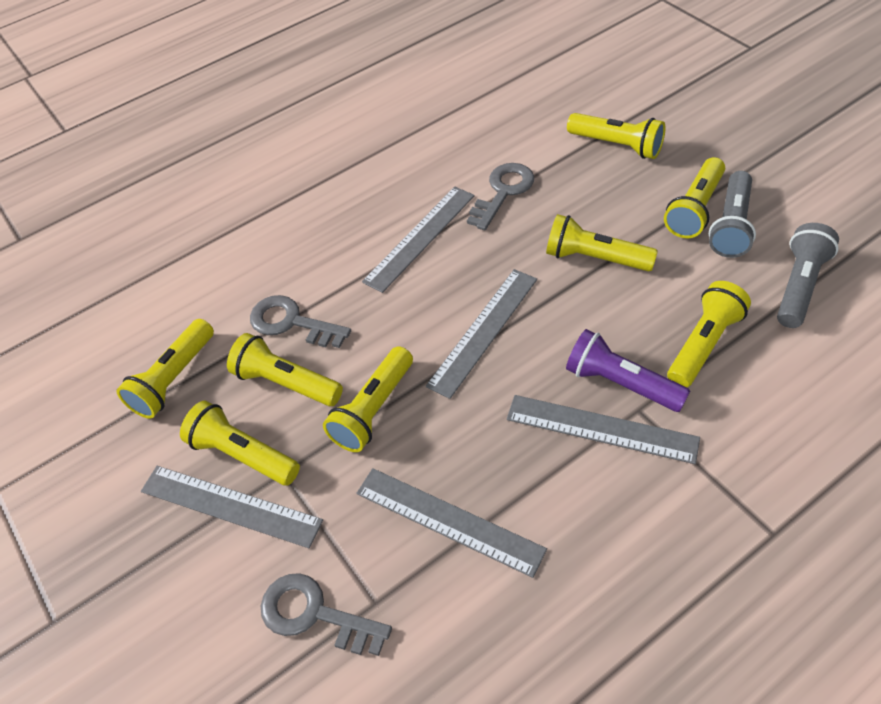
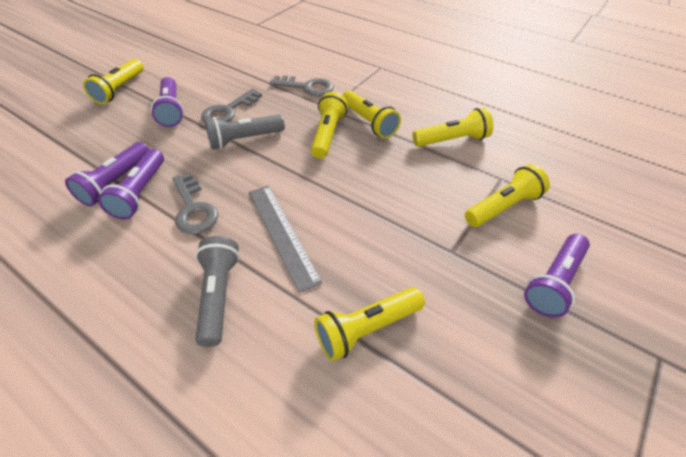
grey ruler: 5 -> 1
purple flashlight: 1 -> 4
yellow flashlight: 8 -> 6

